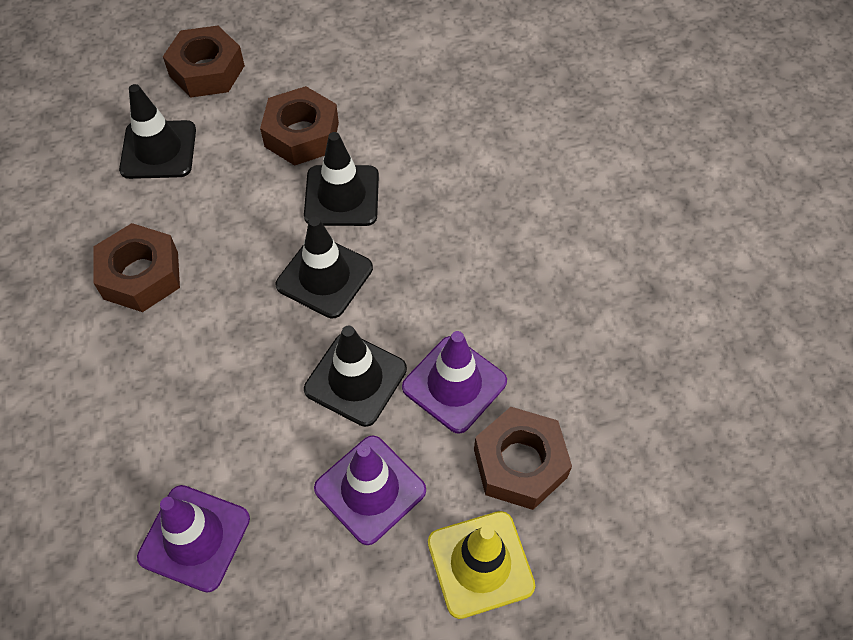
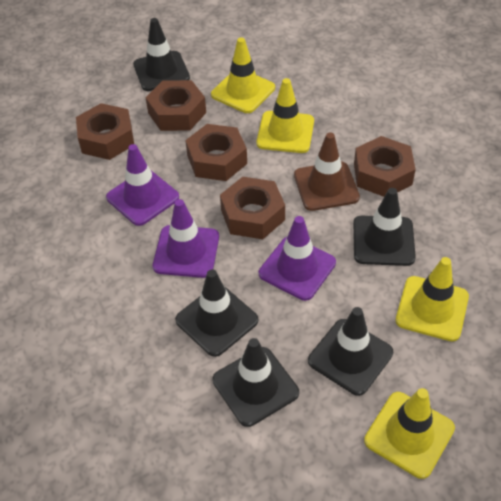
black traffic cone: 4 -> 5
brown nut: 4 -> 5
brown traffic cone: 0 -> 1
yellow traffic cone: 1 -> 4

